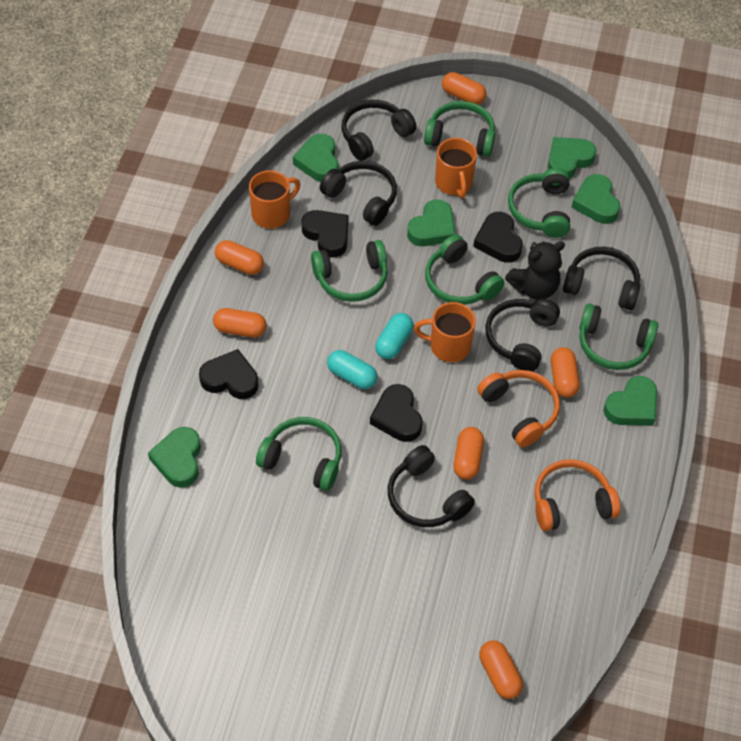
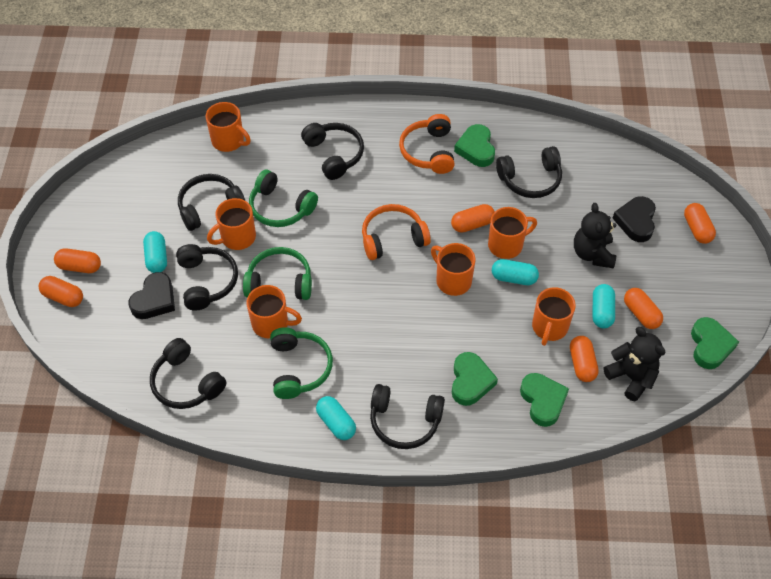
black headphones: 5 -> 6
black heart: 4 -> 2
black teddy bear: 1 -> 2
green headphones: 6 -> 3
green heart: 6 -> 4
orange mug: 3 -> 6
turquoise capsule: 2 -> 4

